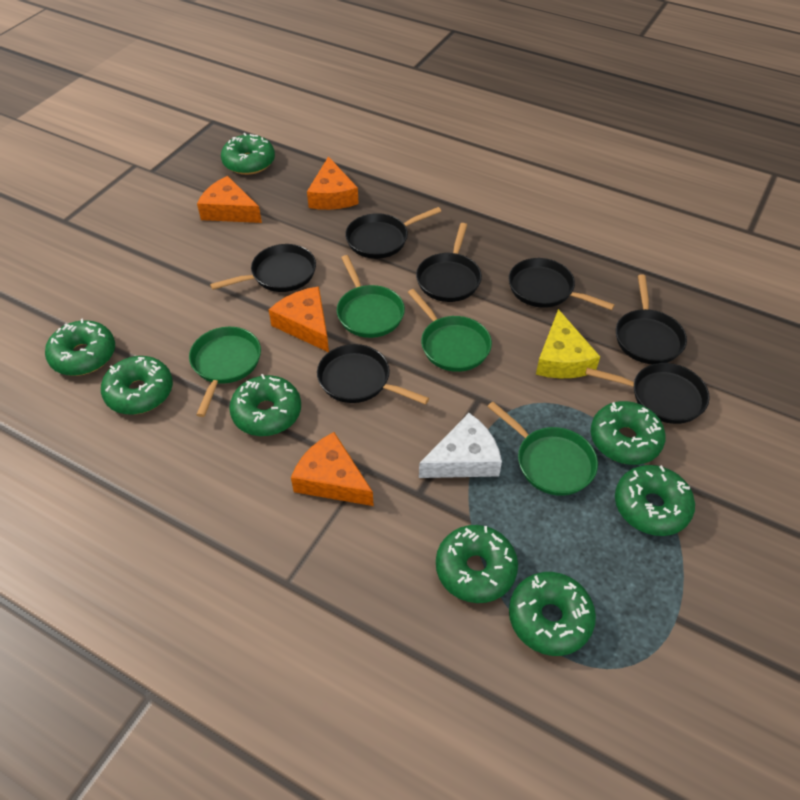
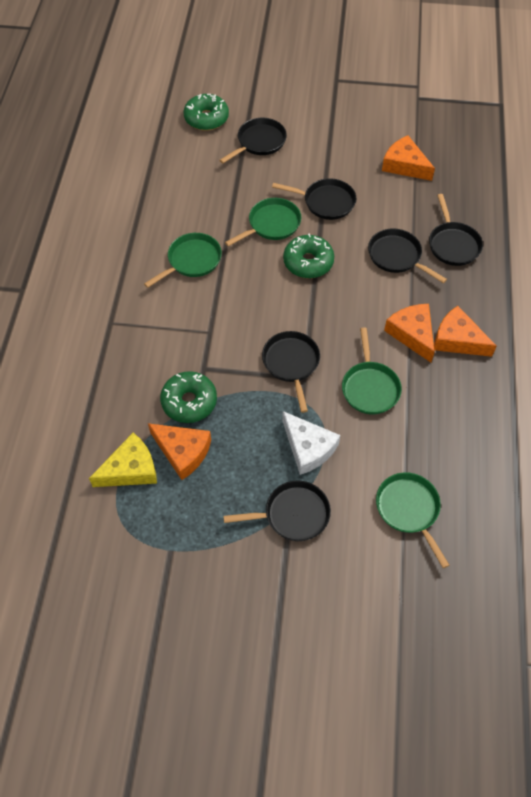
black pan: 7 -> 6
green donut: 8 -> 3

